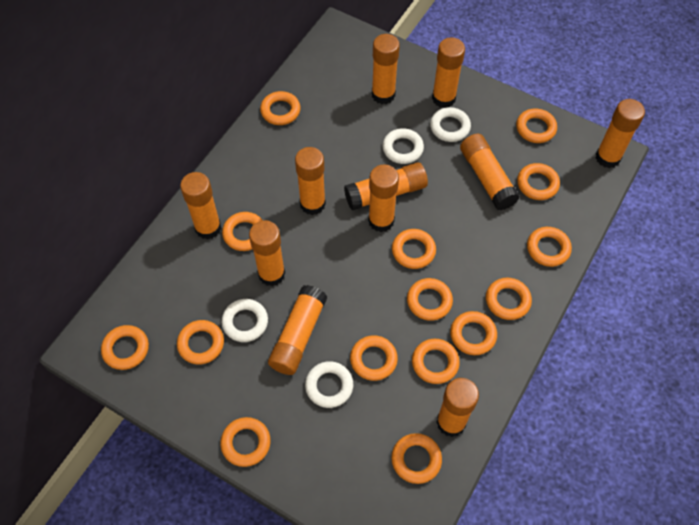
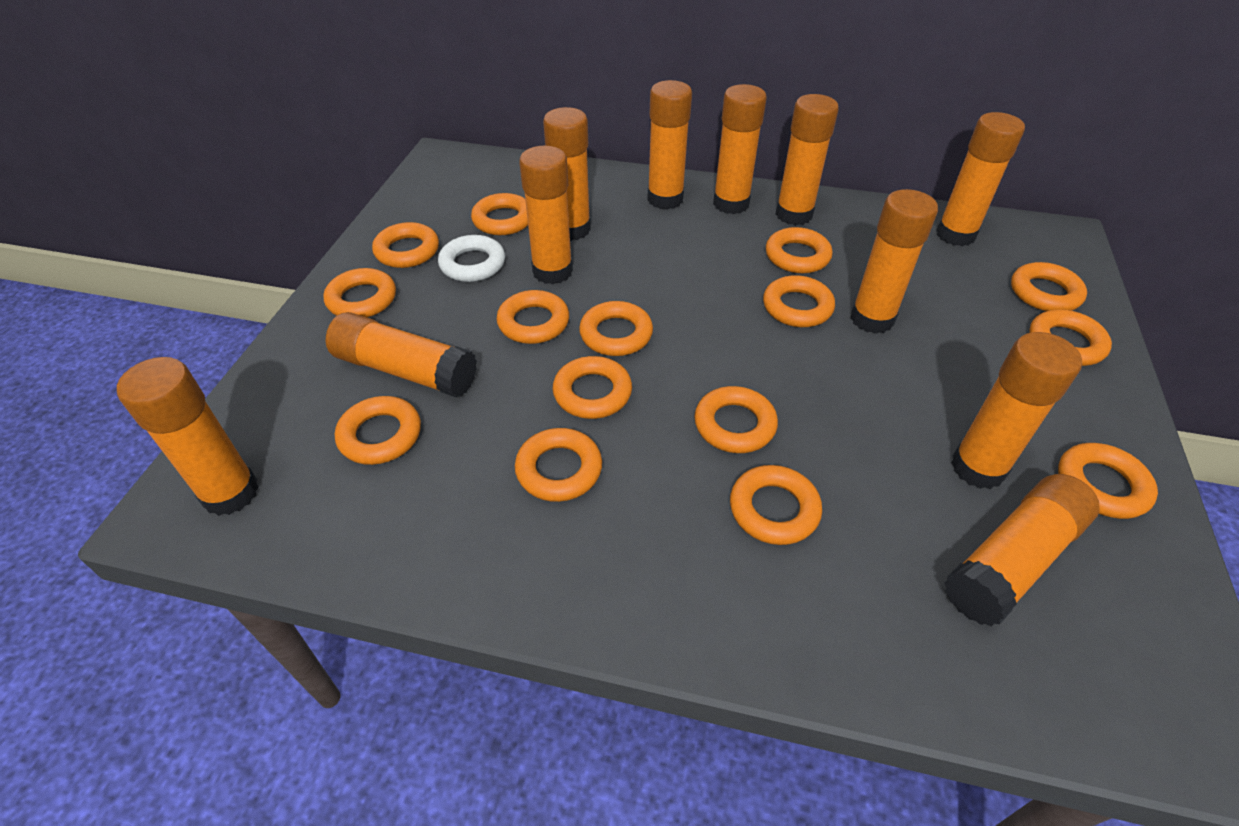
white ring: 4 -> 1

